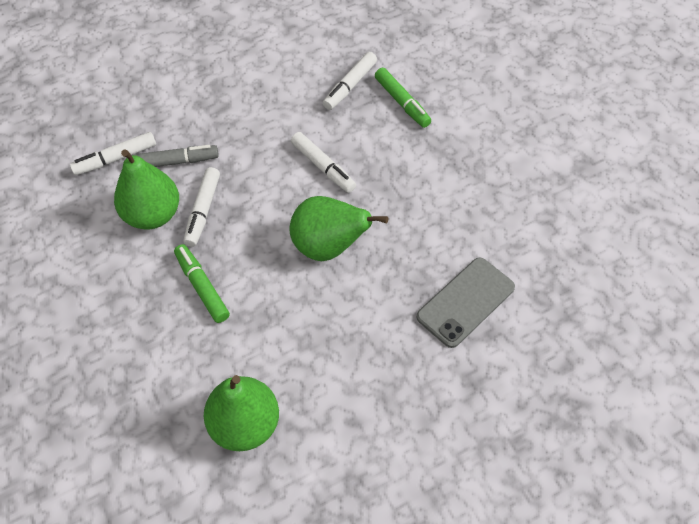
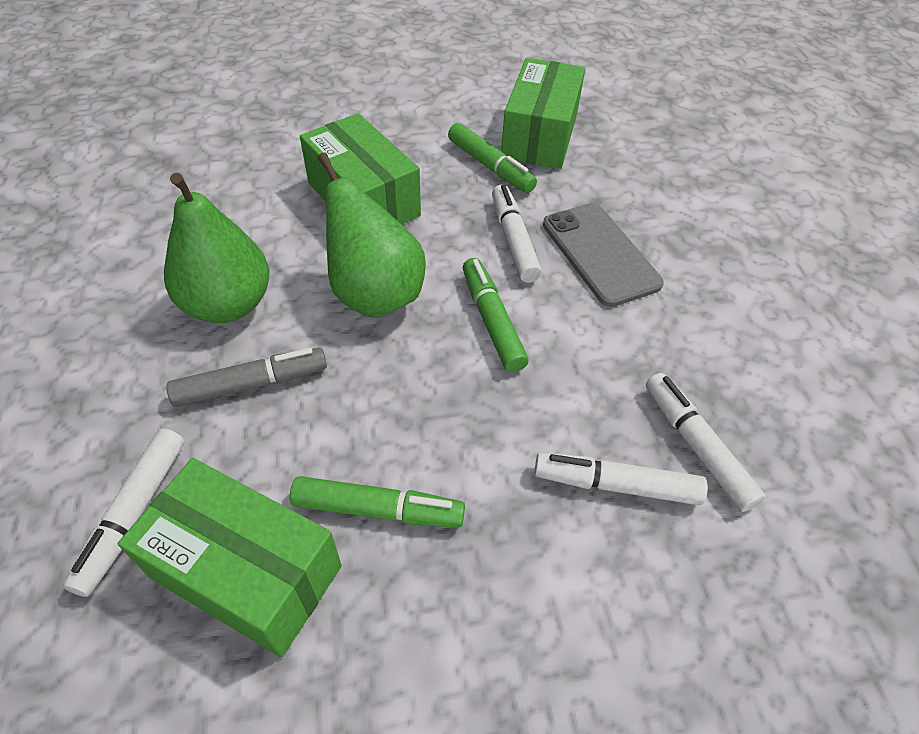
green box: 0 -> 3
green marker: 2 -> 3
green pear: 3 -> 2

